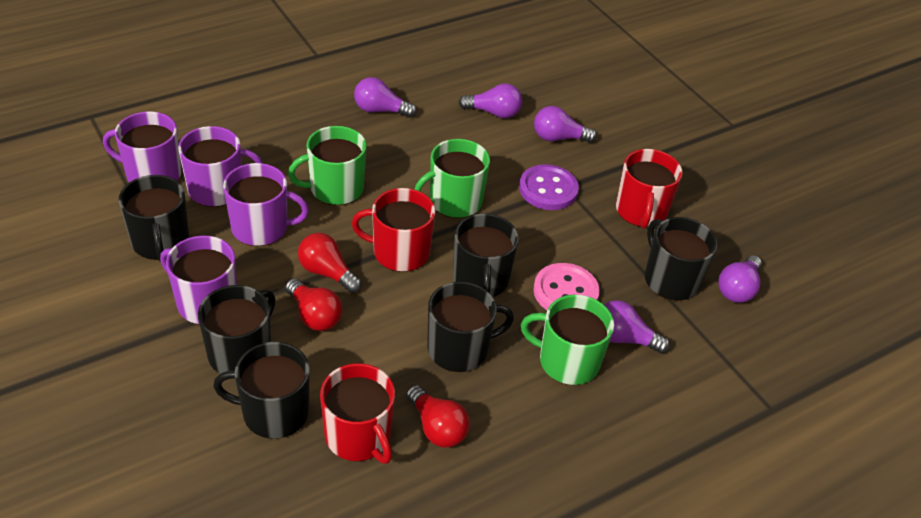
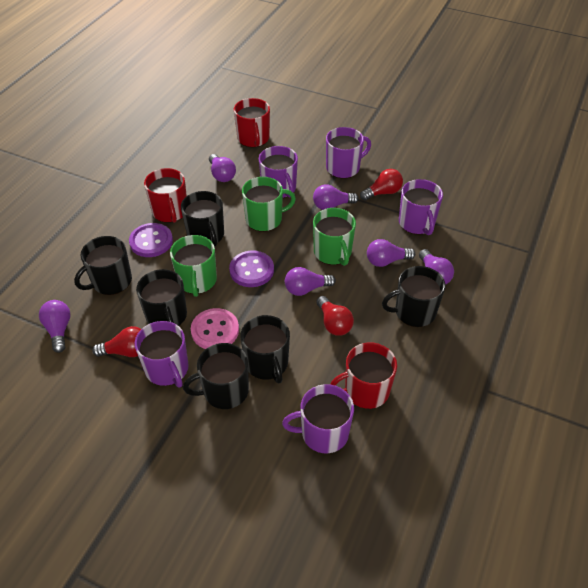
purple button: 1 -> 2
purple light bulb: 5 -> 6
purple mug: 4 -> 5

